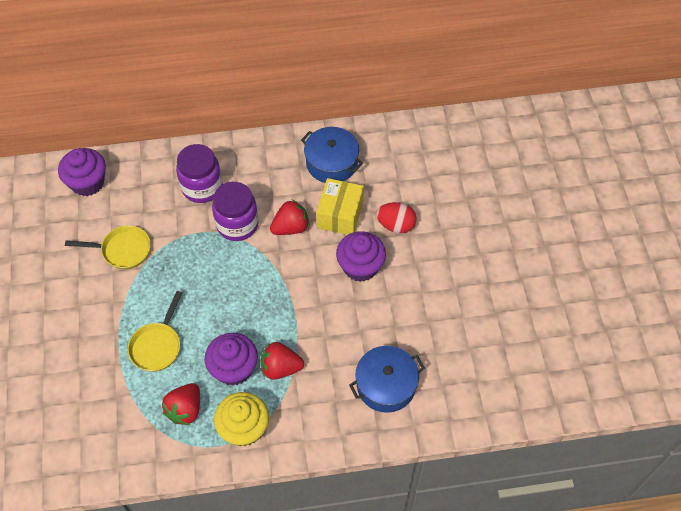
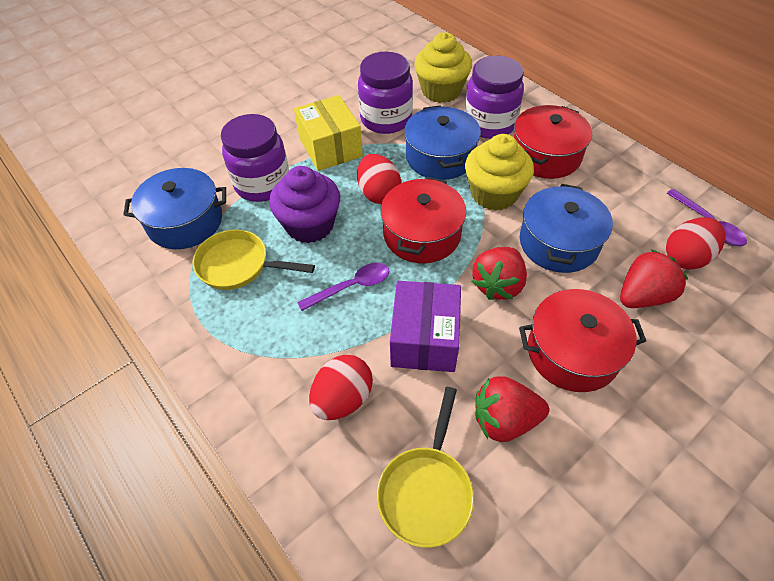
blue pot: 2 -> 3
purple box: 0 -> 1
purple cupcake: 3 -> 1
purple jar: 2 -> 3
purple spoon: 0 -> 2
red egg: 1 -> 3
red pot: 0 -> 3
yellow cupcake: 1 -> 2

